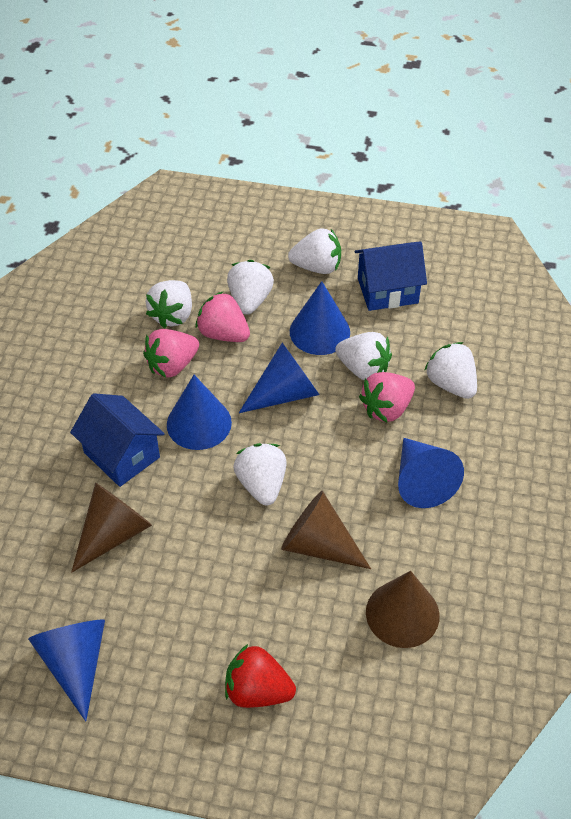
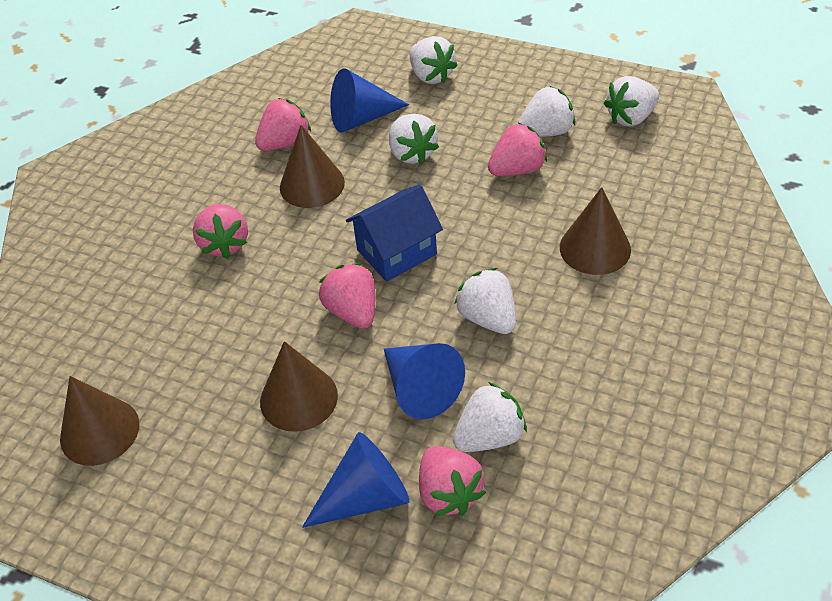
blue cone: 5 -> 3
blue house: 2 -> 1
brown cone: 3 -> 4
pink strawberry: 3 -> 5
red strawberry: 1 -> 0

